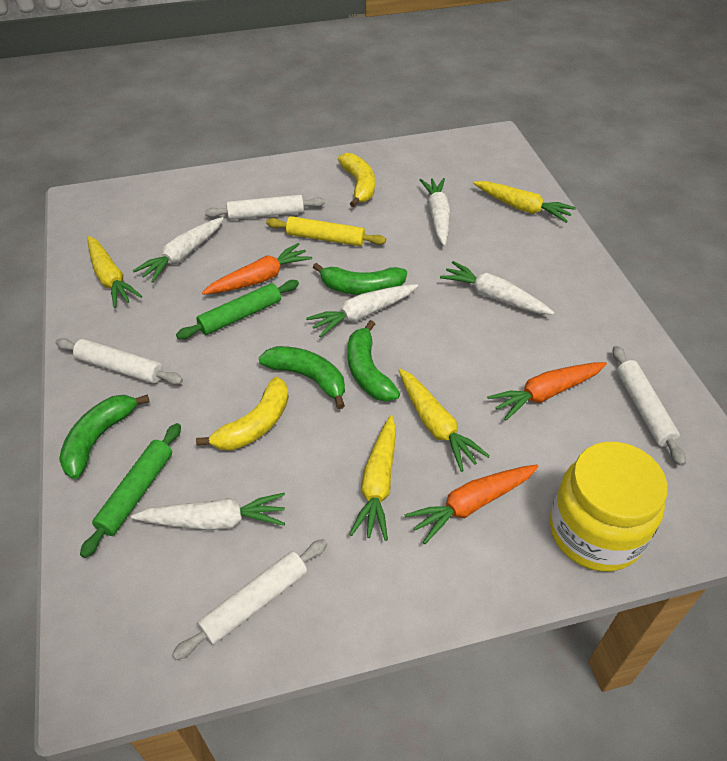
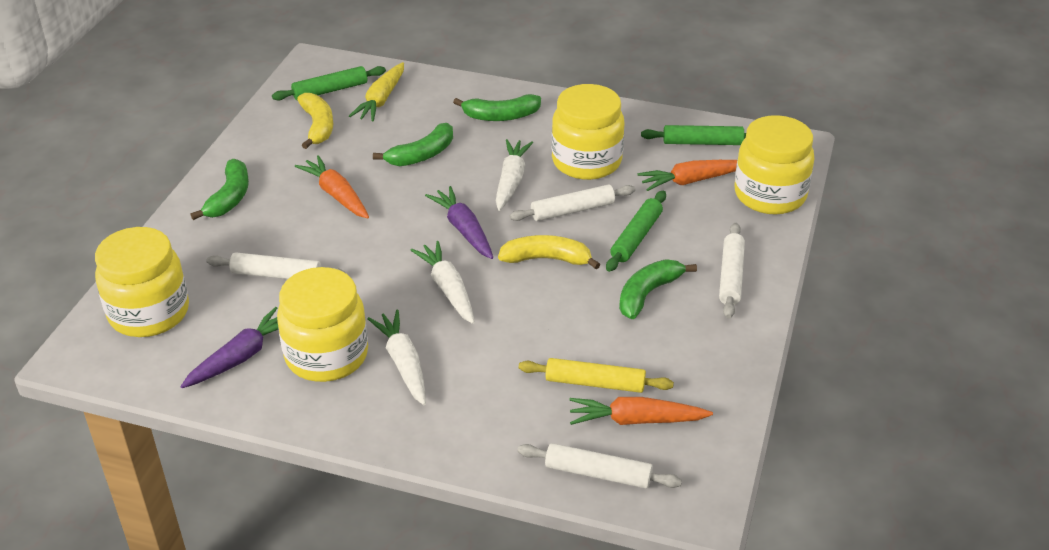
green rolling pin: 2 -> 3
purple carrot: 0 -> 2
white carrot: 5 -> 3
yellow carrot: 4 -> 1
yellow jar: 1 -> 4

